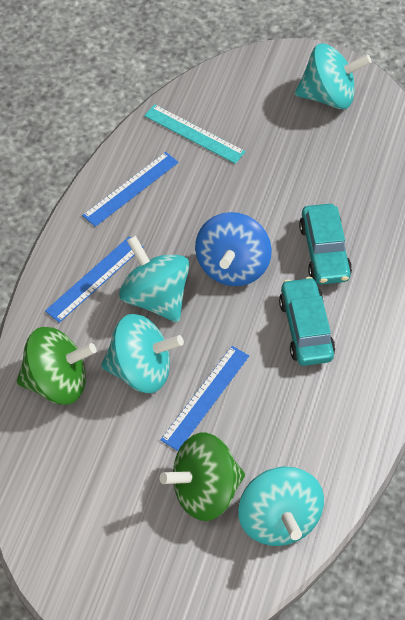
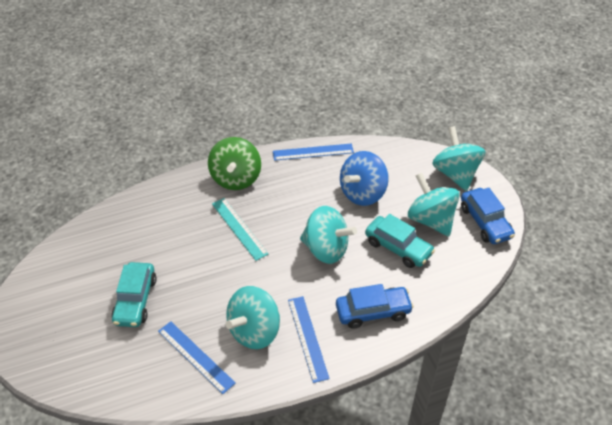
blue car: 0 -> 2
green spinning top: 2 -> 1

